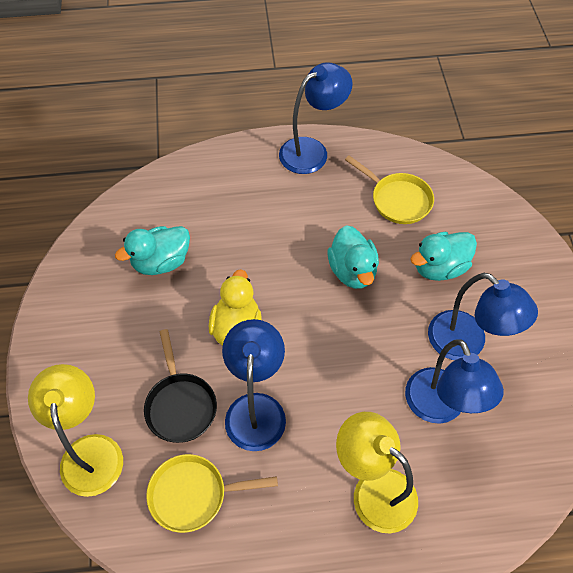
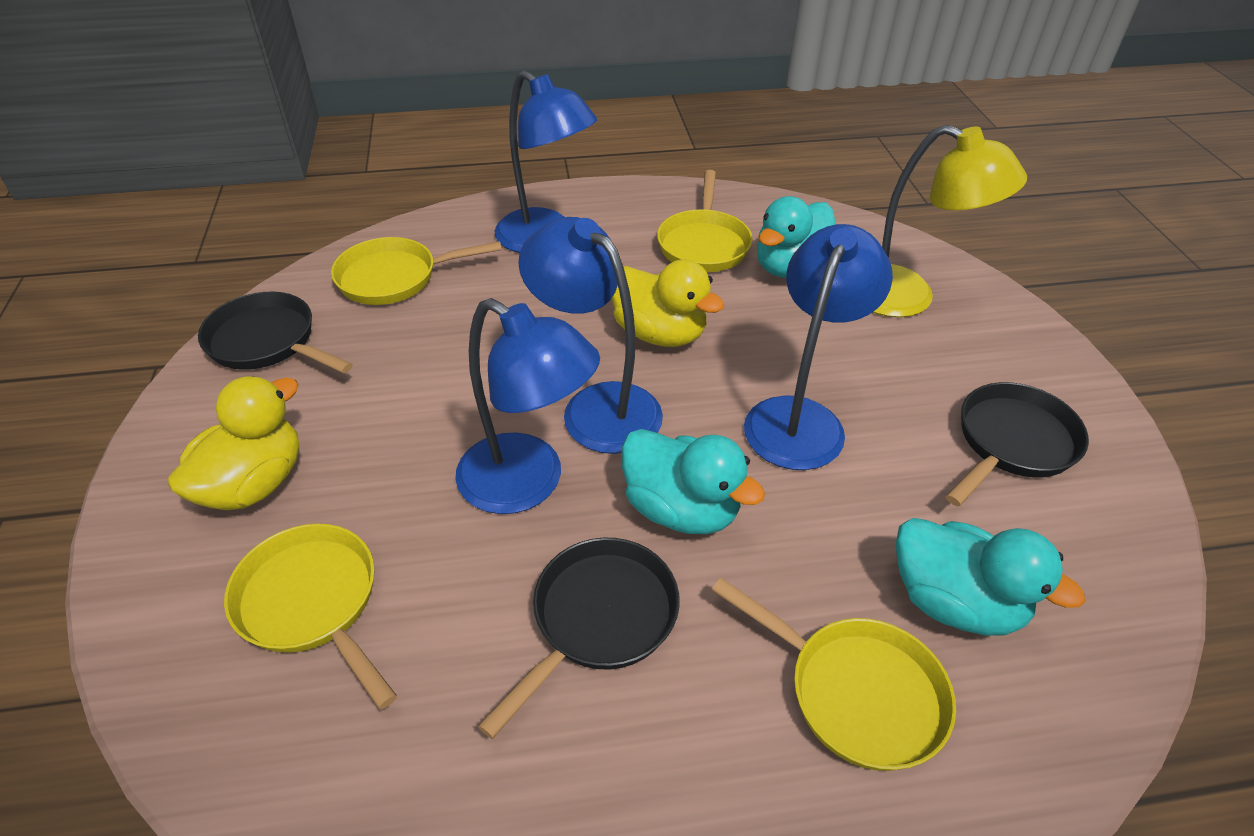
black pan: 1 -> 3
yellow duck: 1 -> 2
yellow lamp: 2 -> 1
yellow pan: 2 -> 4

